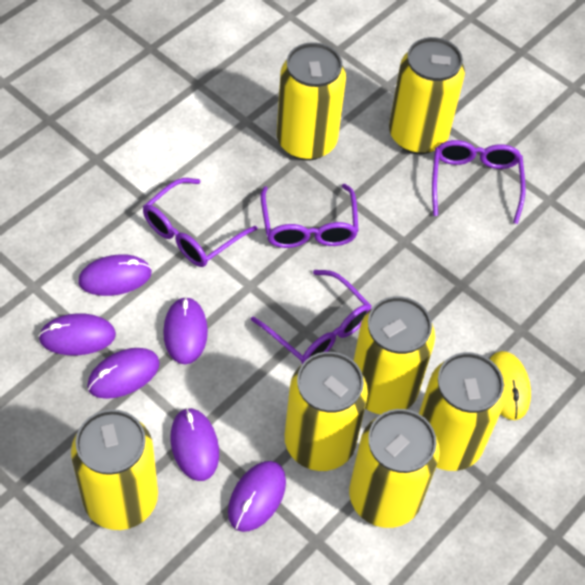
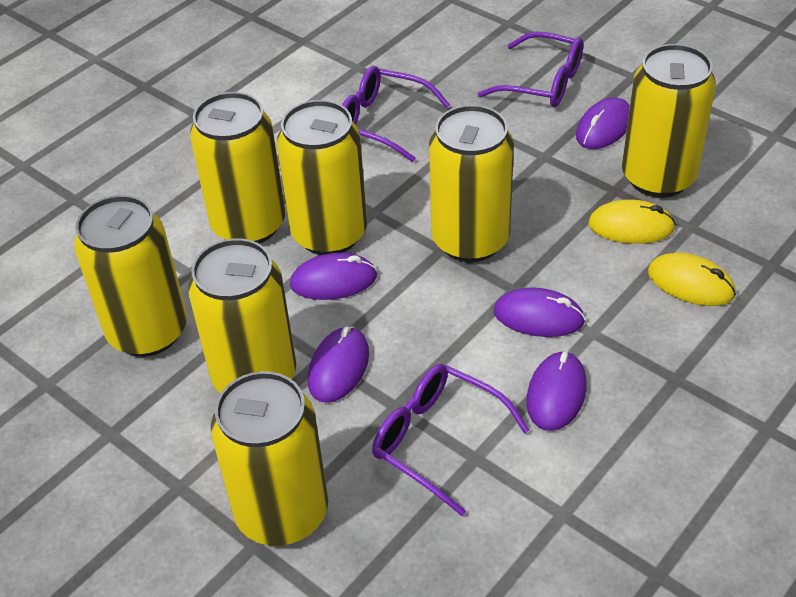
purple glasses: 4 -> 3
purple mouse: 6 -> 5
yellow mouse: 1 -> 2

